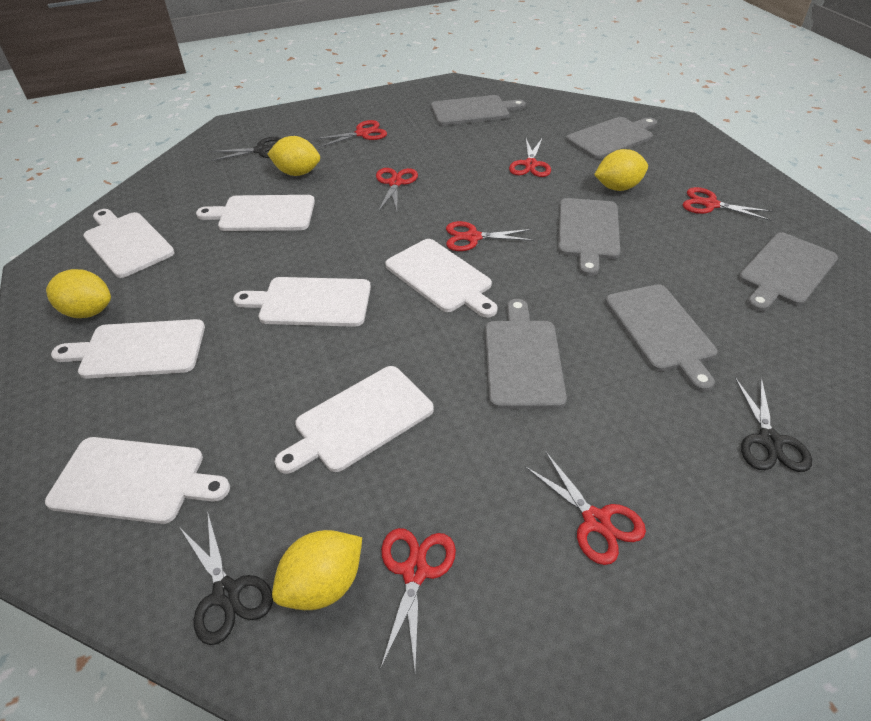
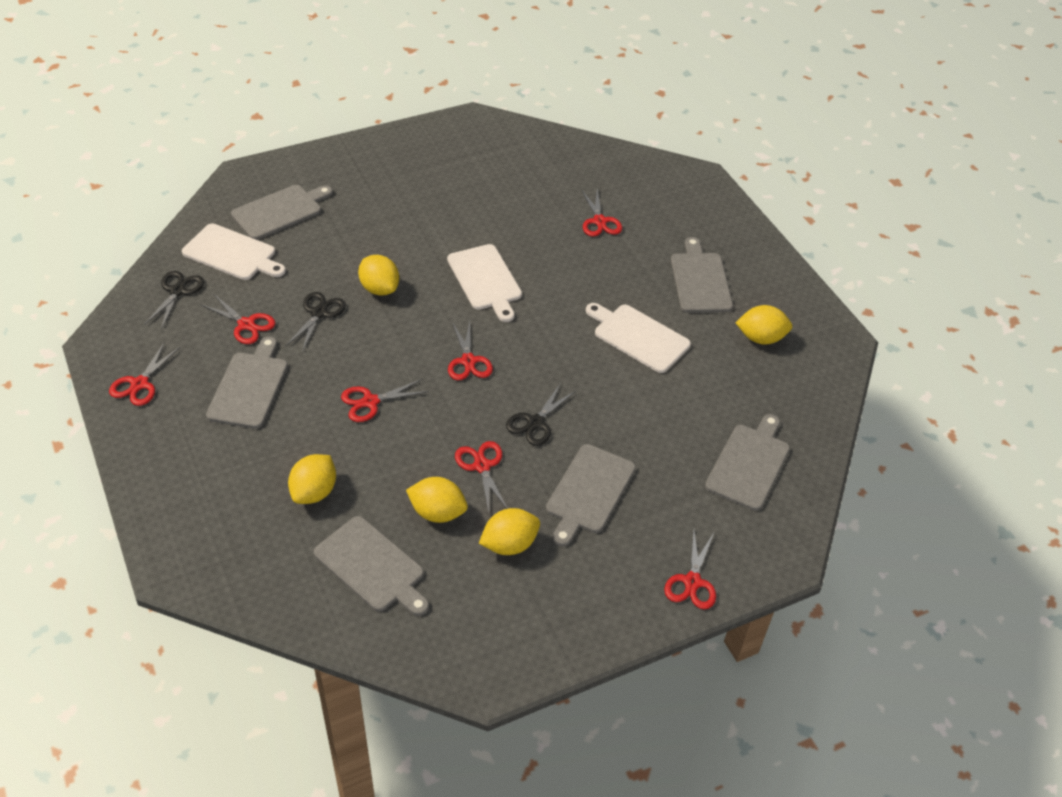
white cutting board: 7 -> 3
yellow lemon: 4 -> 5

